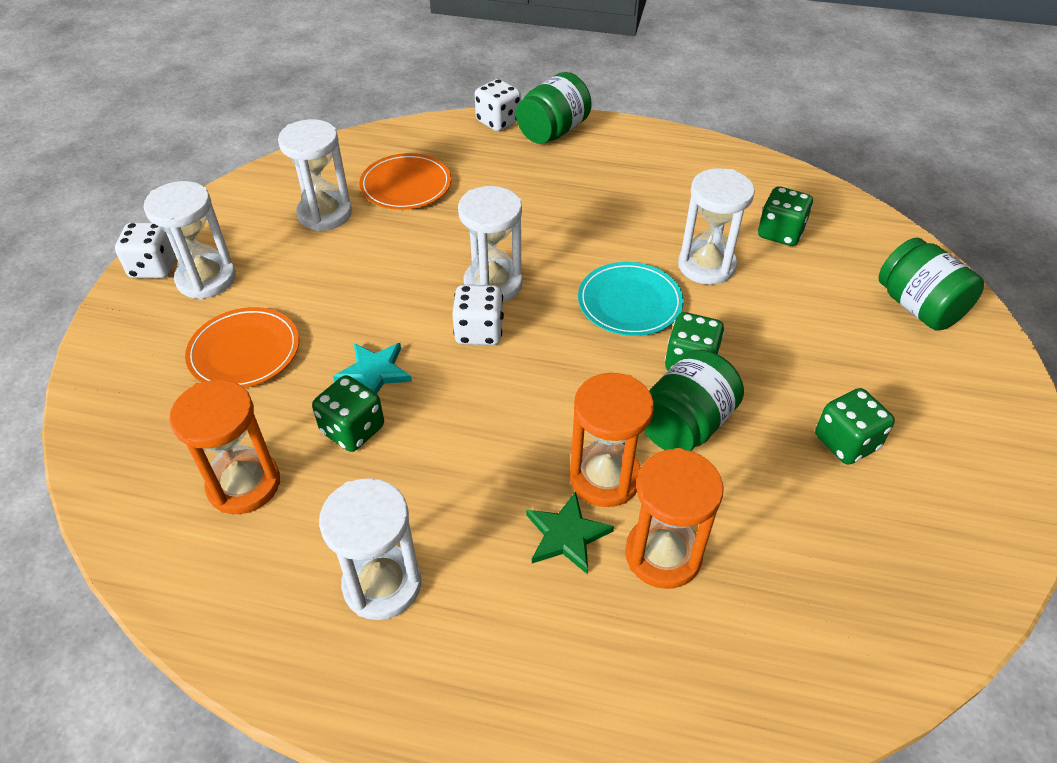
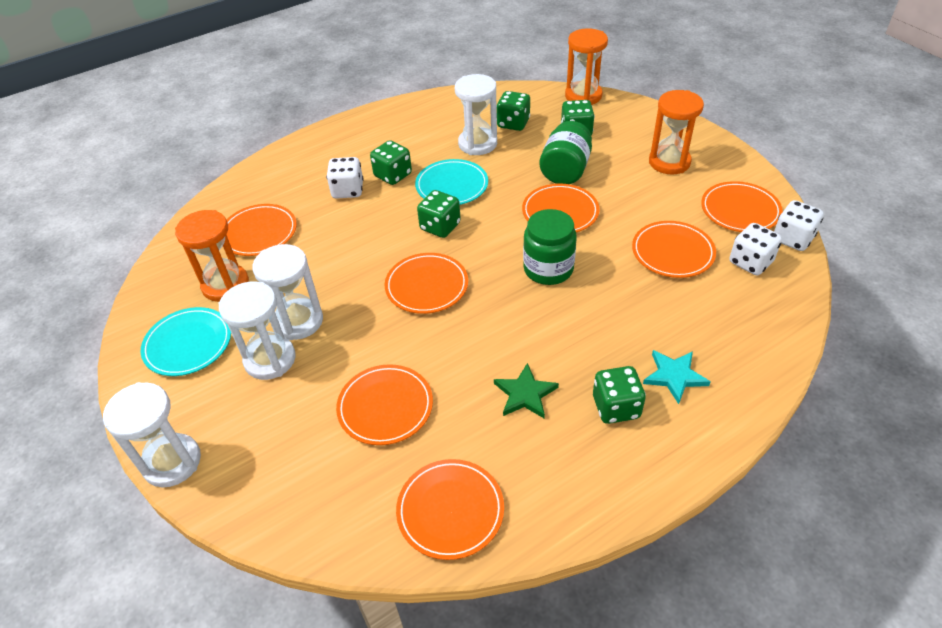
green dice: 4 -> 5
green jar: 3 -> 2
orange plate: 2 -> 7
turquoise plate: 1 -> 2
white hourglass: 5 -> 4

